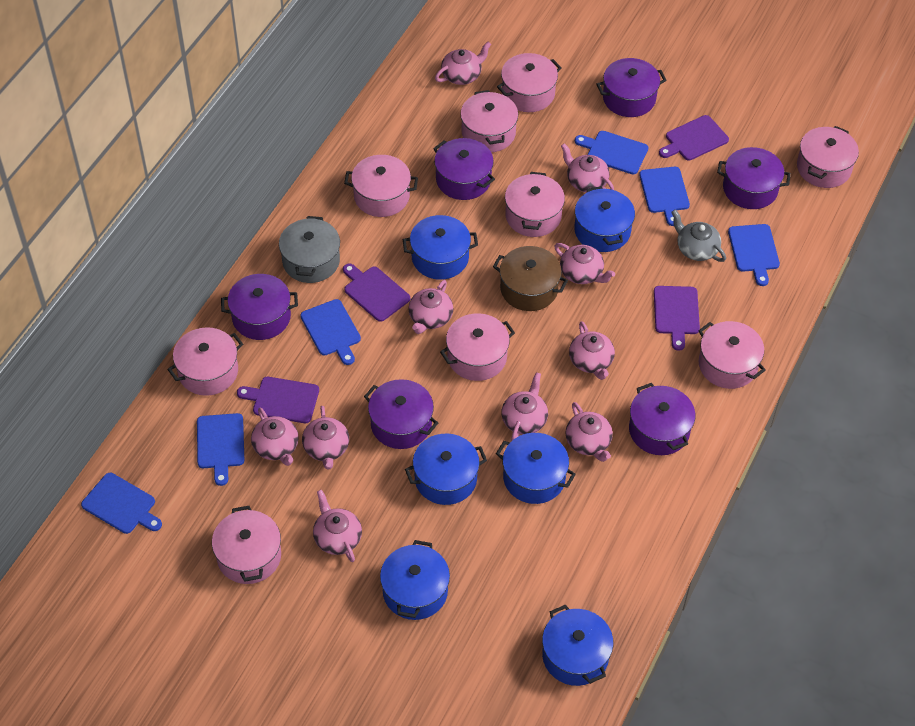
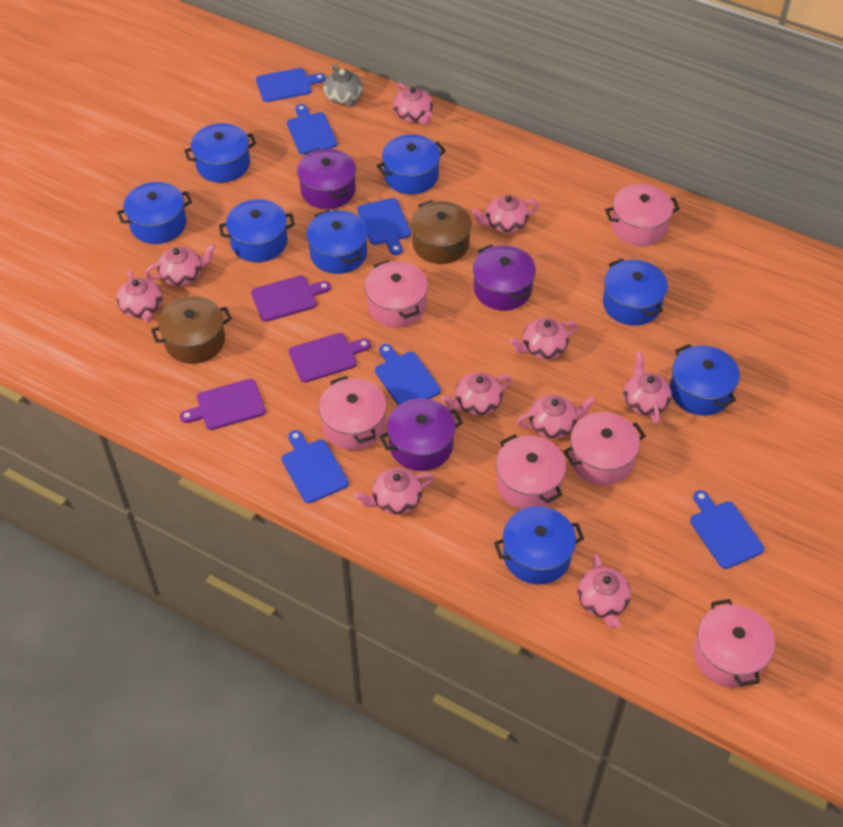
blue pot: 6 -> 8
brown pot: 1 -> 2
grey pot: 1 -> 0
pink pot: 9 -> 6
purple cutting board: 4 -> 3
purple pot: 6 -> 3

